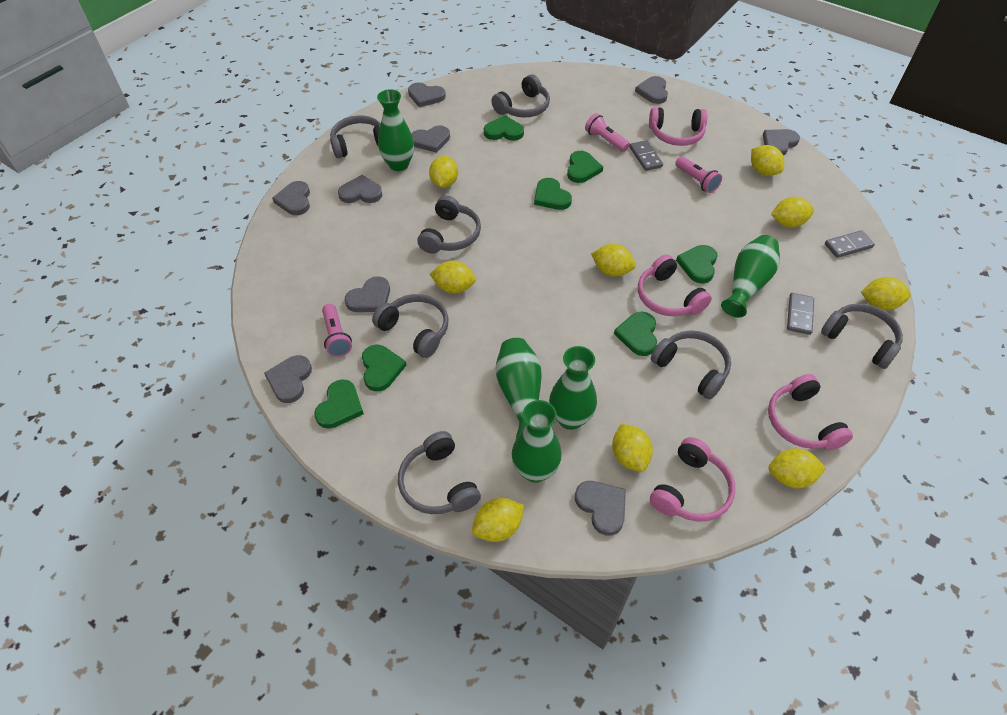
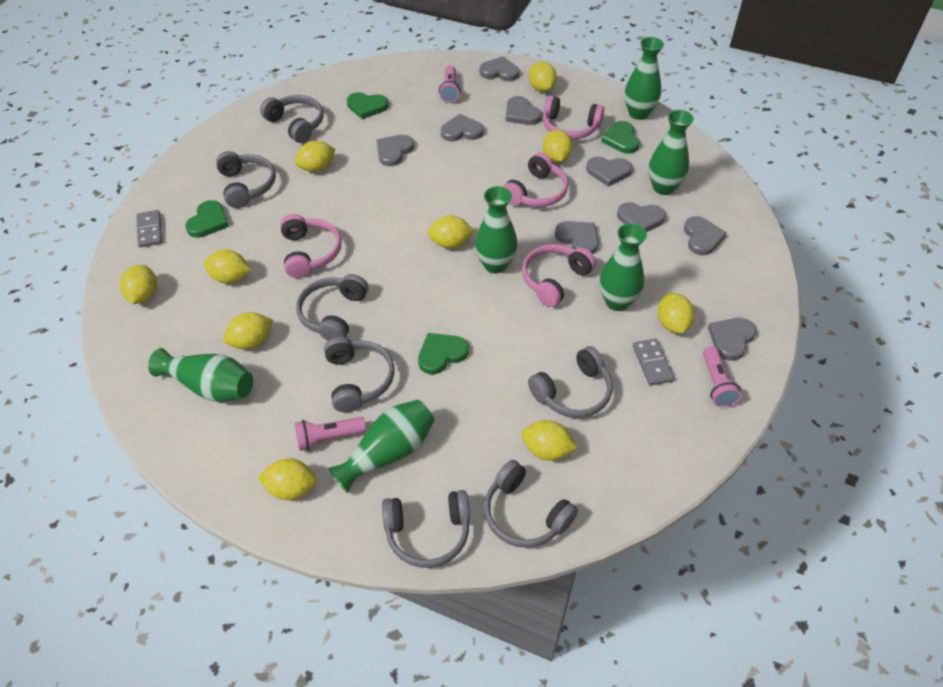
green heart: 7 -> 4
green vase: 5 -> 6
grey domino: 3 -> 2
yellow lemon: 9 -> 10

